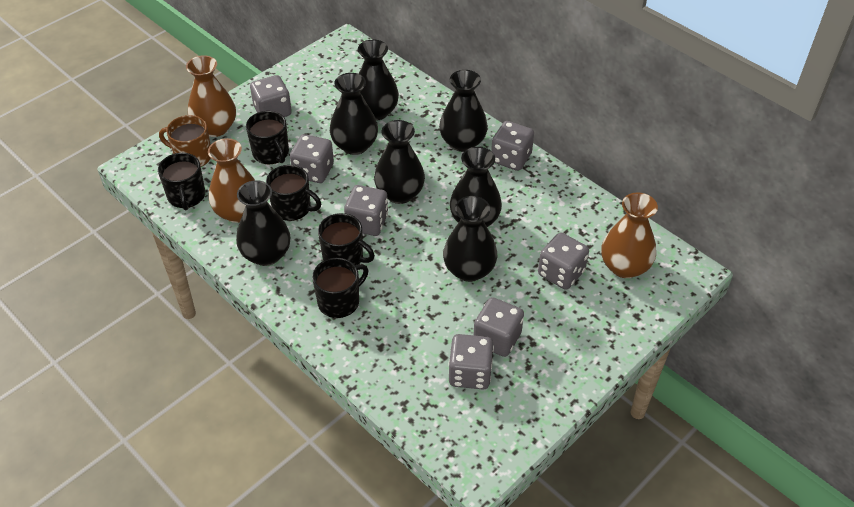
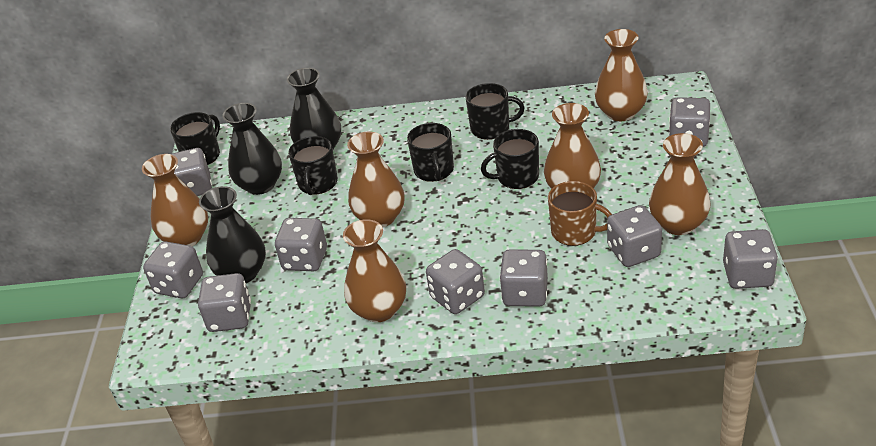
black vase: 7 -> 3
brown vase: 3 -> 6
grey dice: 7 -> 9

